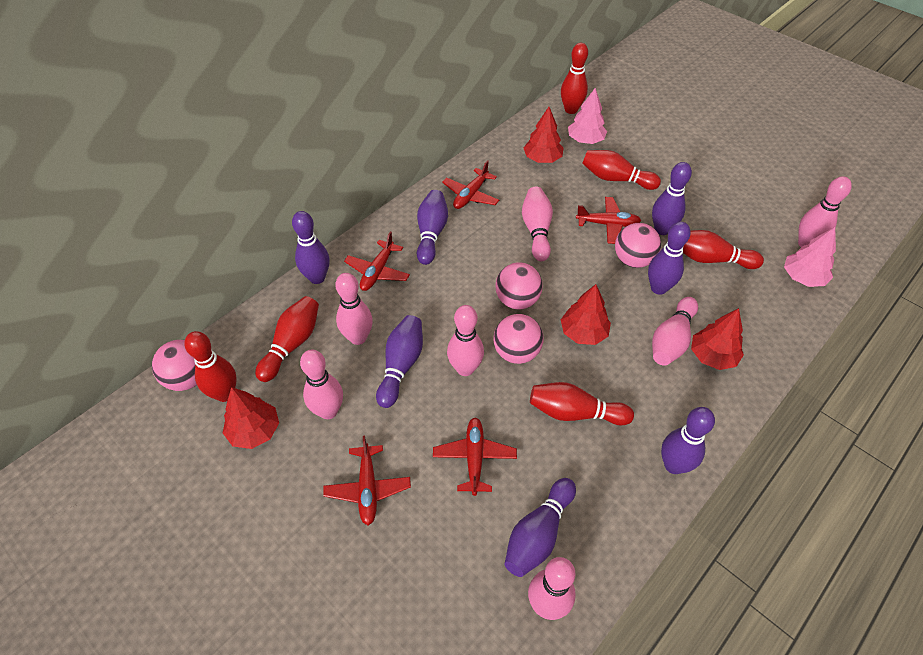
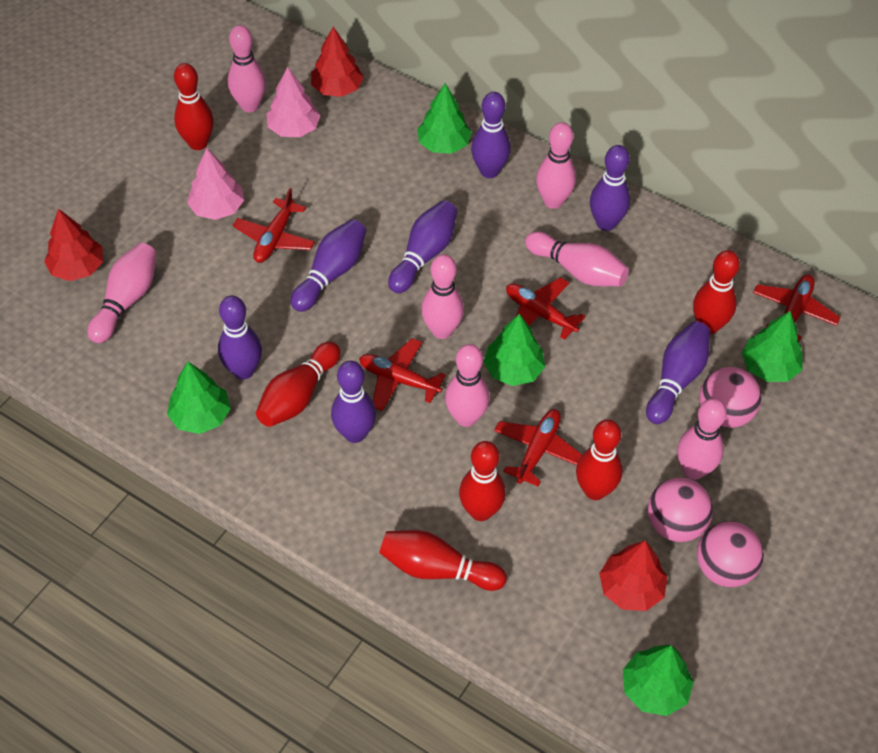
green tree: 0 -> 5
pink ball: 4 -> 3
red tree: 4 -> 3

